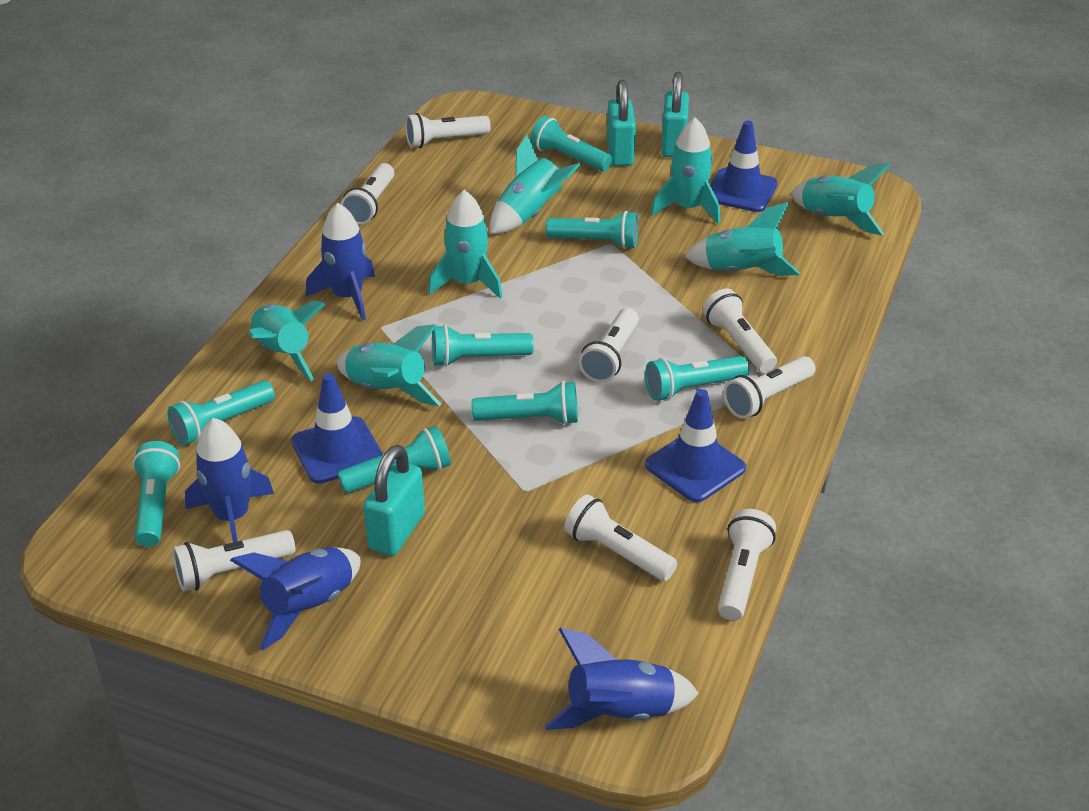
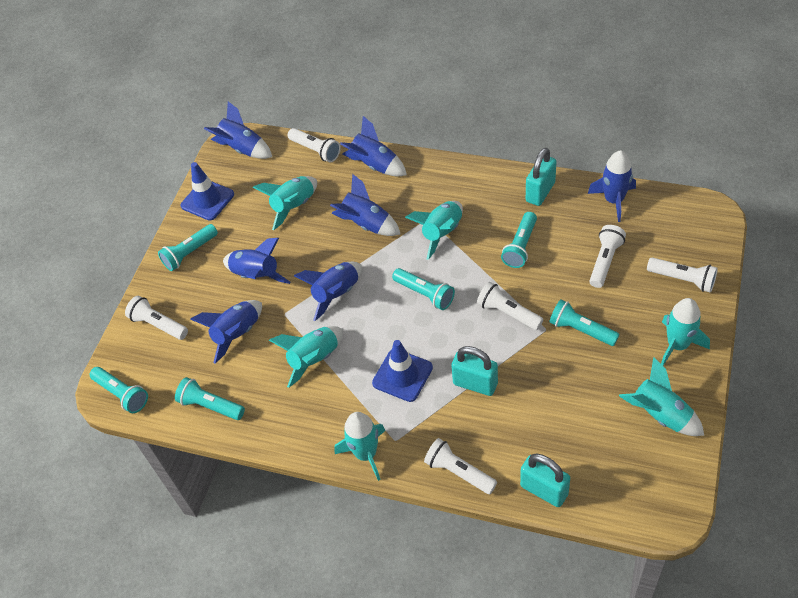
blue rocket: 4 -> 7
blue traffic cone: 3 -> 2
turquoise flashlight: 8 -> 6
turquoise rocket: 7 -> 6
white flashlight: 8 -> 6

